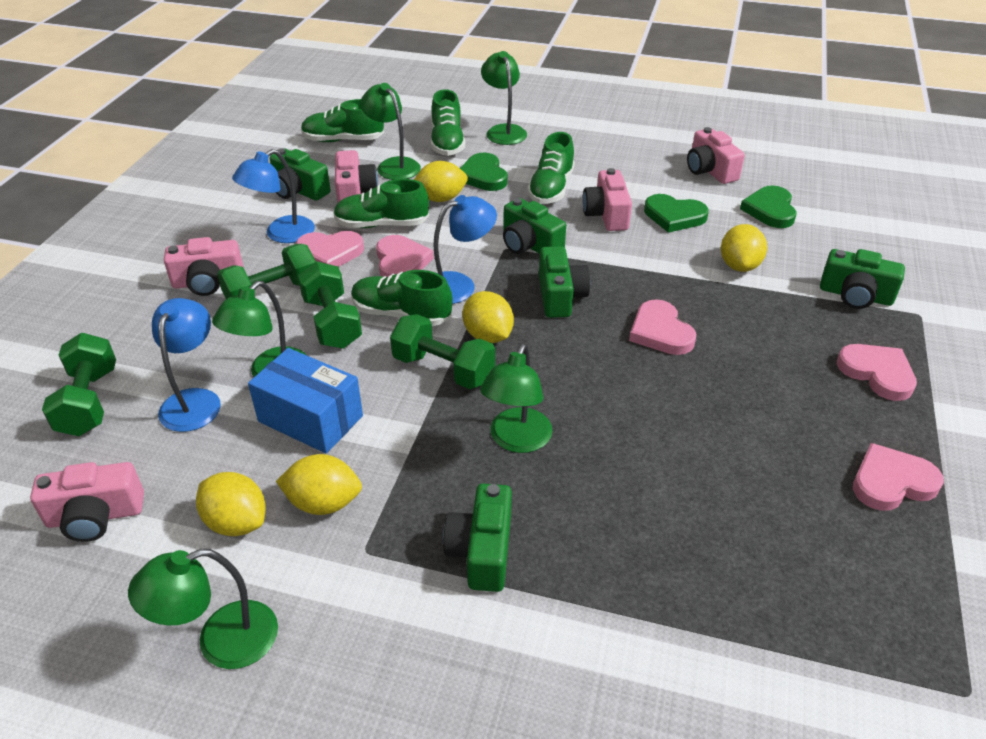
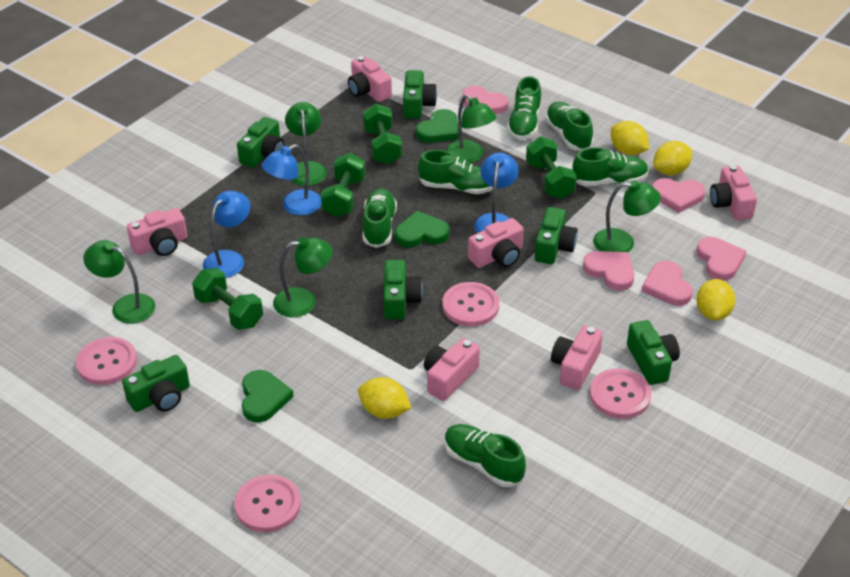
blue box: 1 -> 0
green camera: 5 -> 6
green shoe: 5 -> 6
pink button: 0 -> 4
pink camera: 5 -> 6
yellow lemon: 5 -> 4

